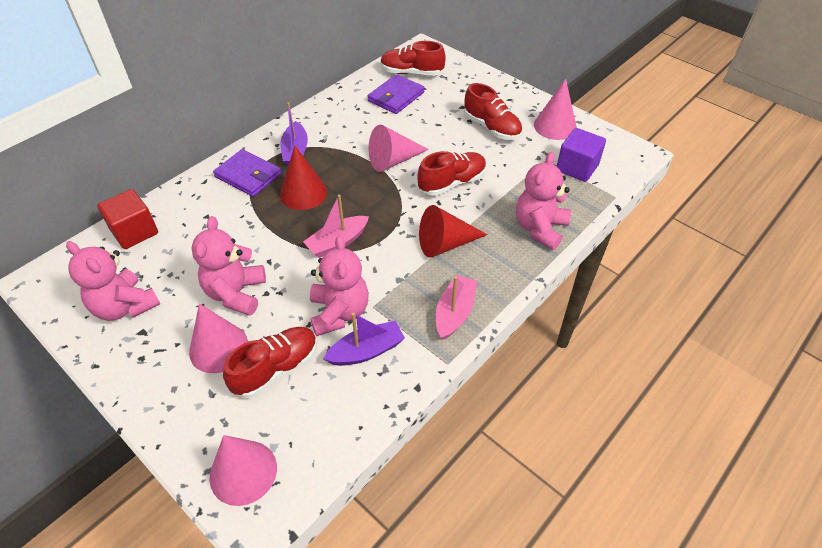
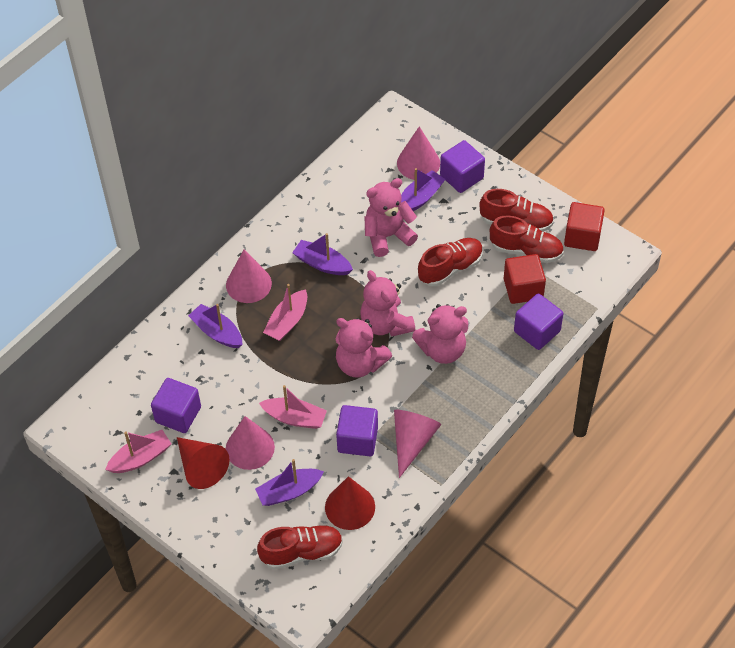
pink boat: 2 -> 3
purple boat: 2 -> 4
purple cube: 1 -> 4
purple wallet: 2 -> 0
red cube: 1 -> 2

